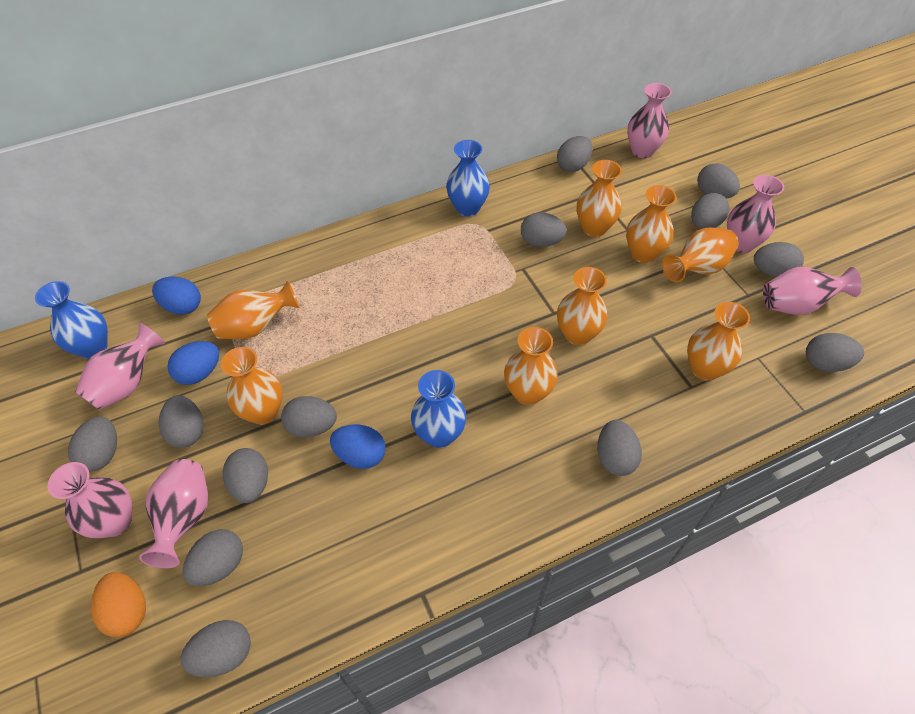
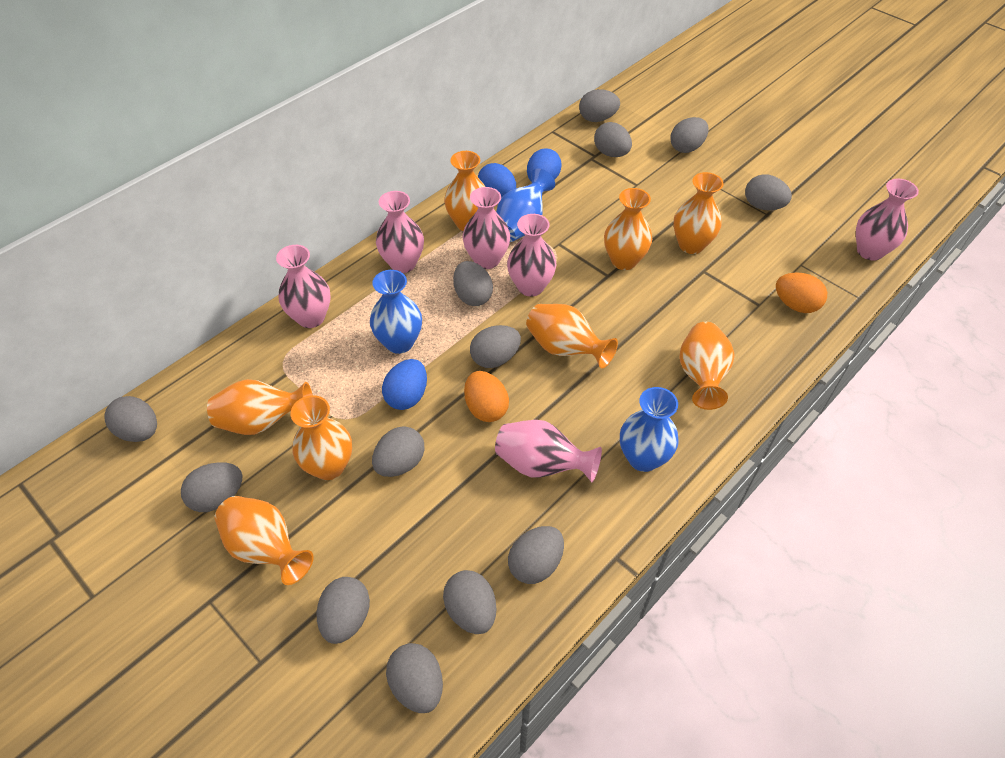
orange egg: 1 -> 2

